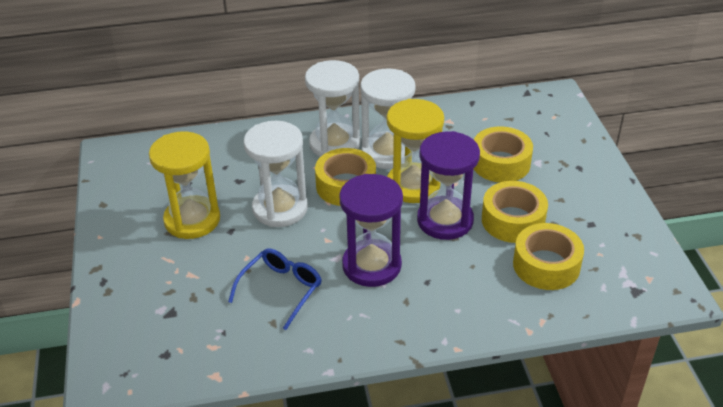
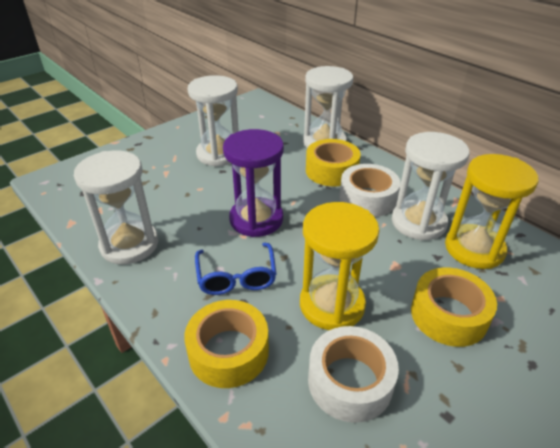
purple hourglass: 2 -> 1
white hourglass: 3 -> 4
white tape: 0 -> 2
yellow tape: 4 -> 3

